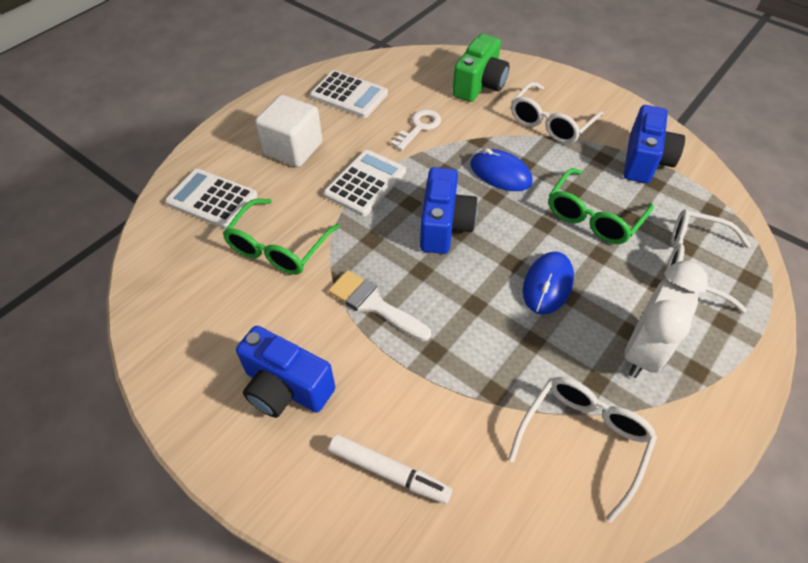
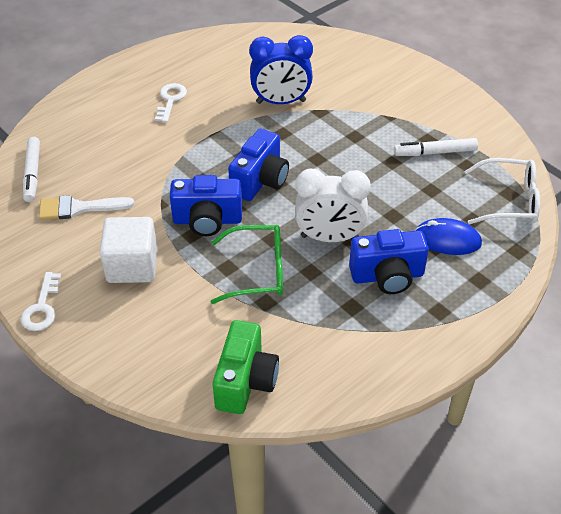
blue clock: 0 -> 1
blue mouse: 2 -> 1
green glasses: 2 -> 1
white calculator: 3 -> 0
white glasses: 3 -> 1
white key: 1 -> 2
white marker: 1 -> 2

